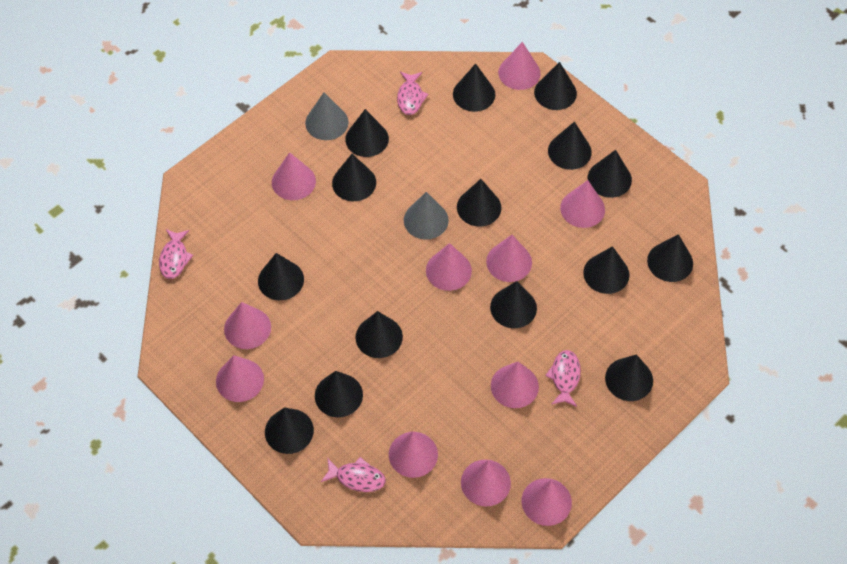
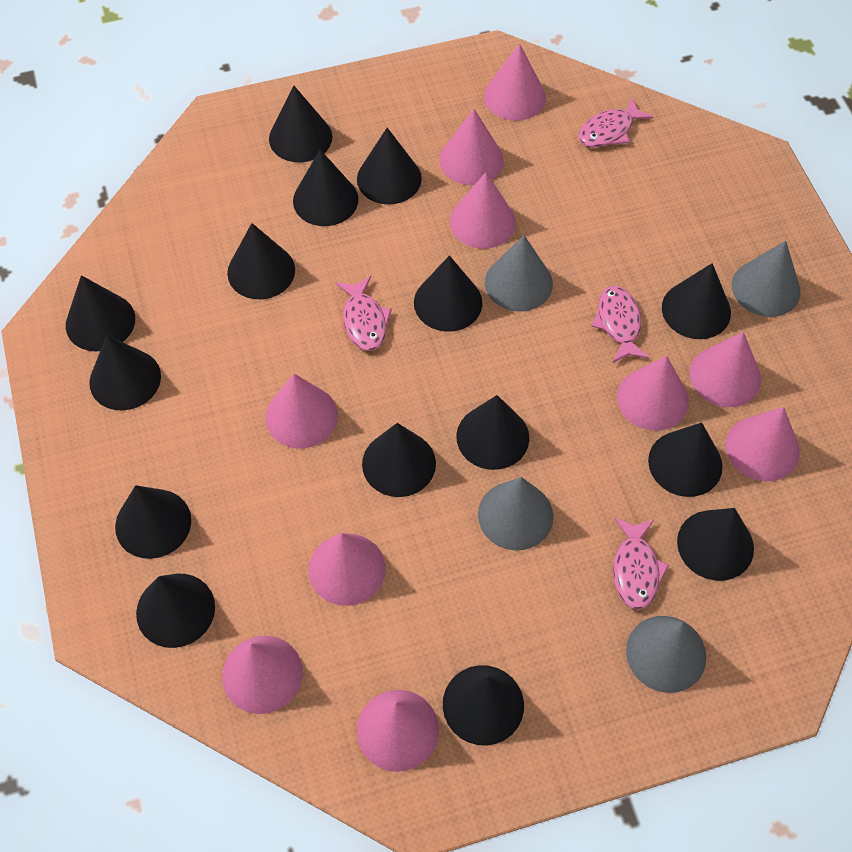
grey cone: 2 -> 4
pink cone: 11 -> 10

